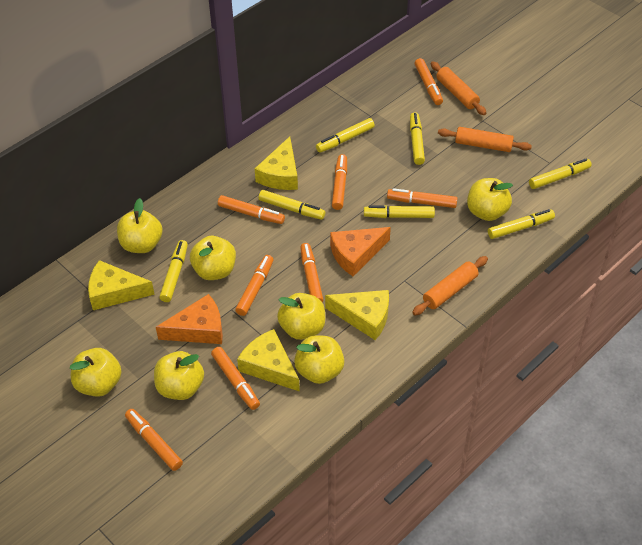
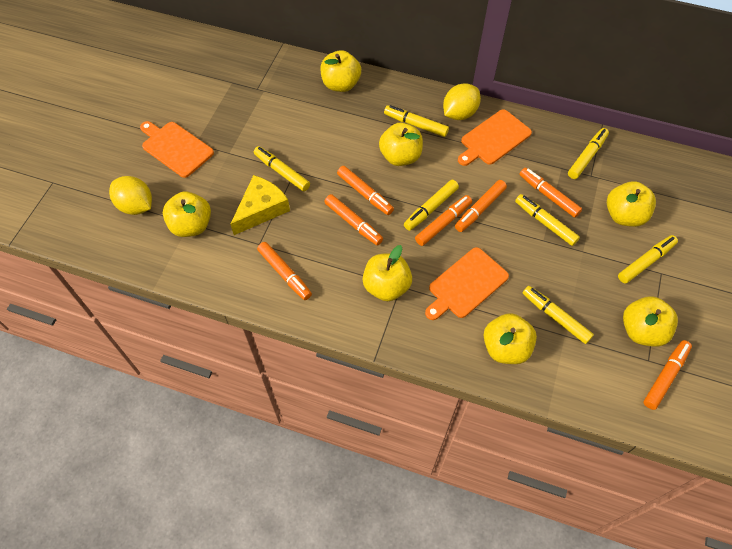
orange cheese: 2 -> 0
orange cutting board: 0 -> 3
orange marker: 8 -> 7
orange rolling pin: 3 -> 0
yellow cheese: 4 -> 1
yellow lemon: 0 -> 2

